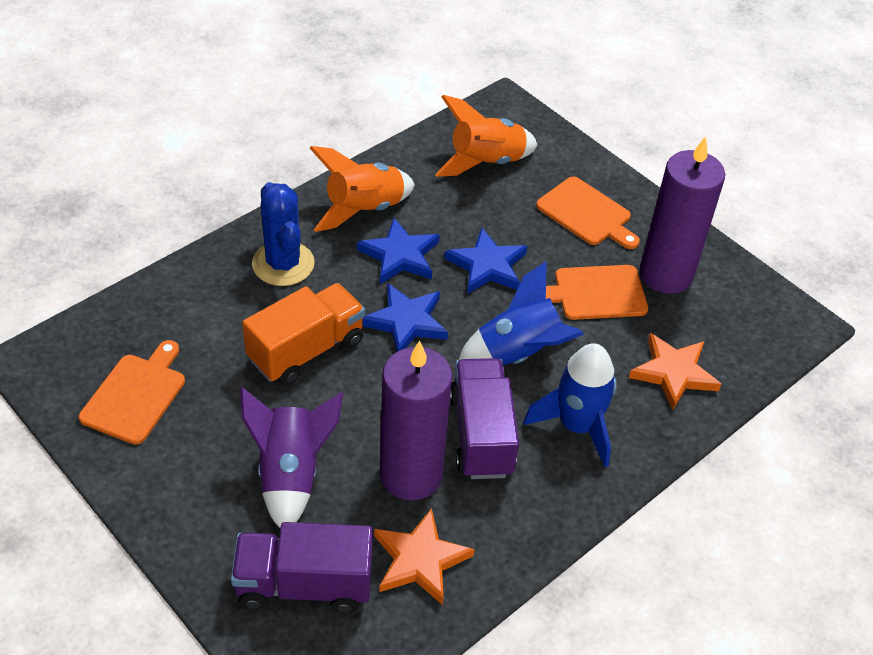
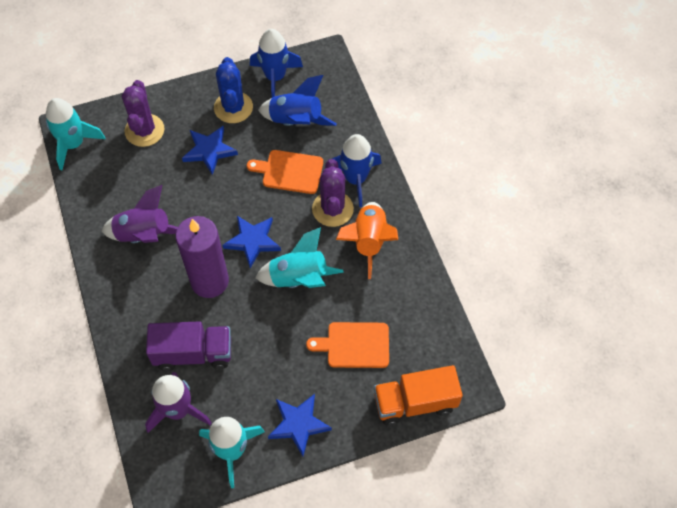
blue rocket: 2 -> 3
orange cutting board: 3 -> 2
orange rocket: 2 -> 1
orange star: 2 -> 0
purple cactus: 0 -> 2
purple candle: 2 -> 1
purple rocket: 1 -> 2
purple truck: 2 -> 1
turquoise rocket: 0 -> 3

